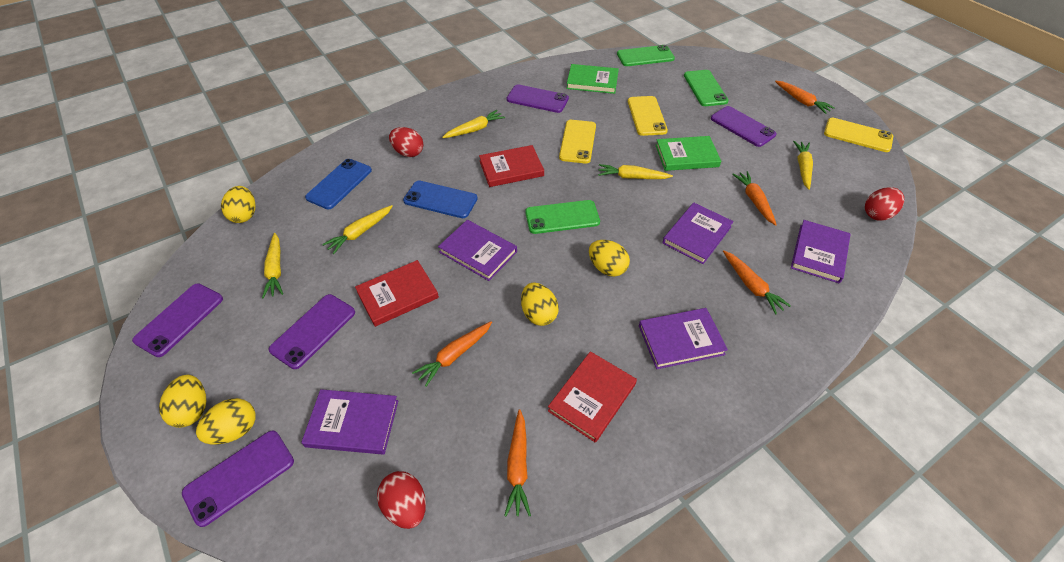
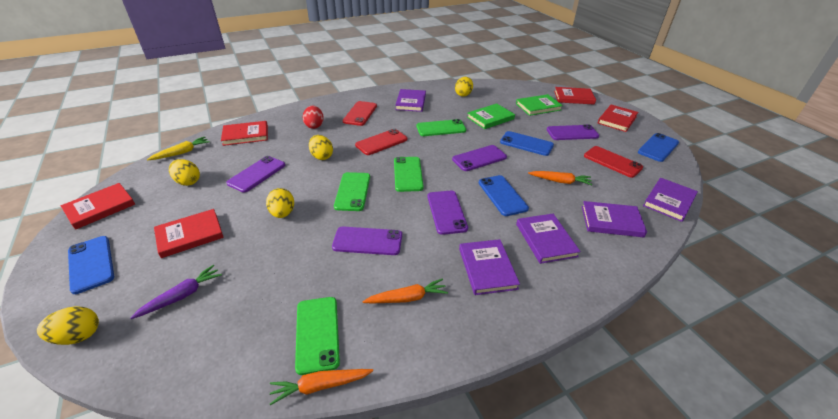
blue phone: 2 -> 4
green phone: 3 -> 4
orange carrot: 5 -> 3
purple carrot: 0 -> 1
red book: 3 -> 5
red egg: 3 -> 1
red phone: 0 -> 3
yellow carrot: 5 -> 1
yellow phone: 3 -> 0

